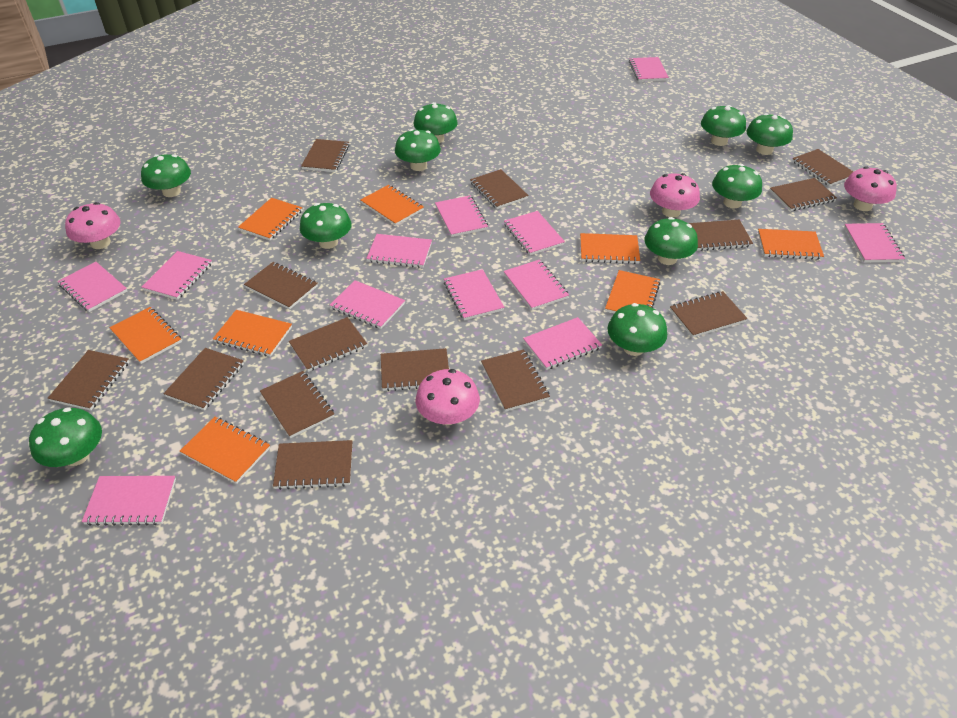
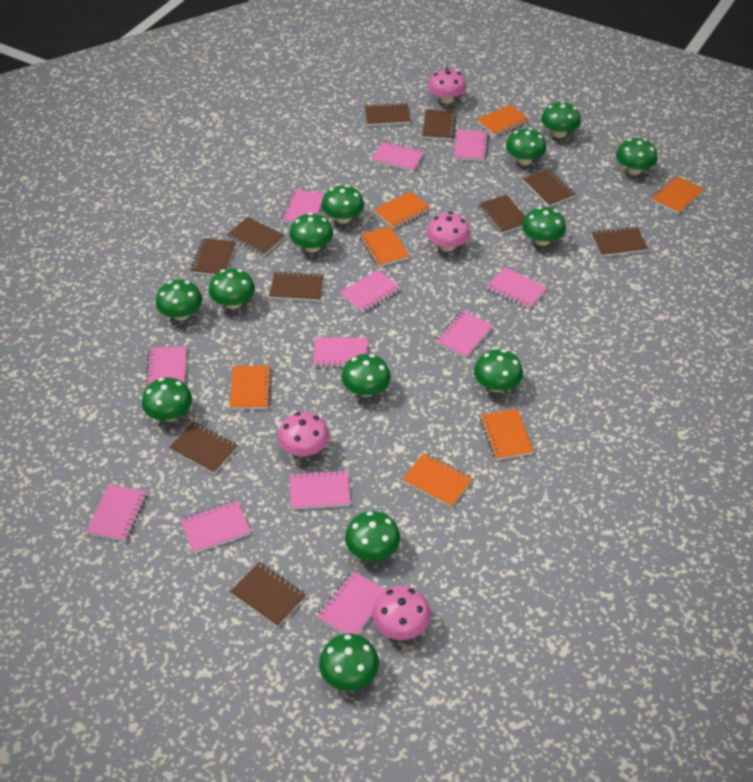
brown notebook: 14 -> 10
green mushroom: 10 -> 13
orange notebook: 8 -> 7

